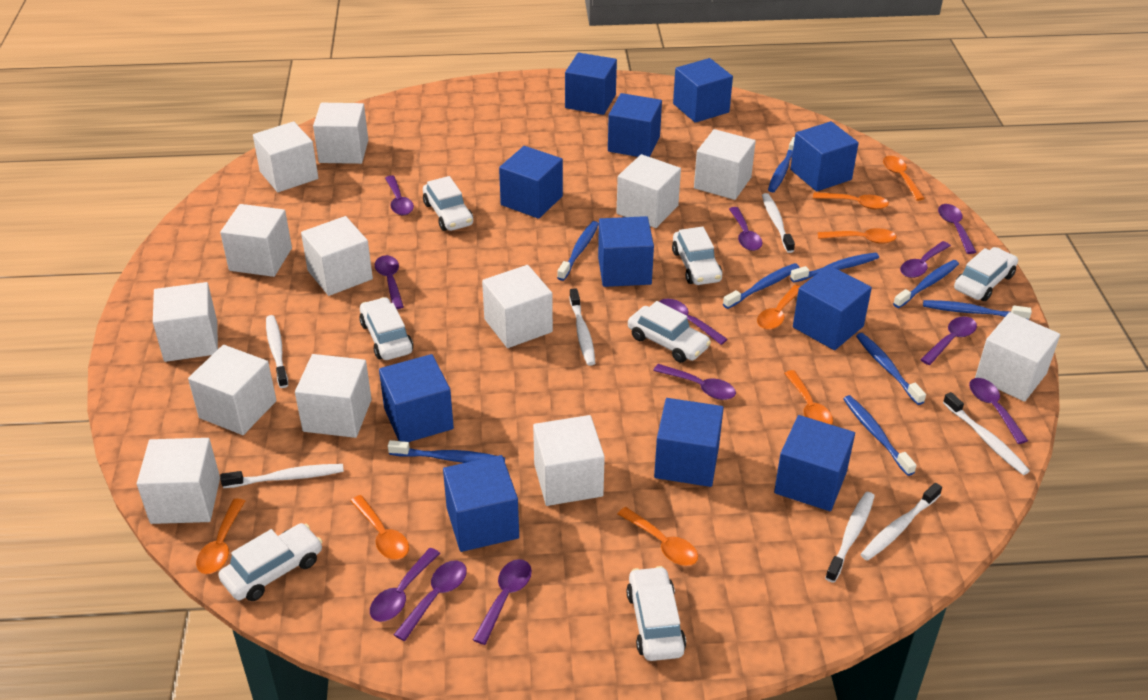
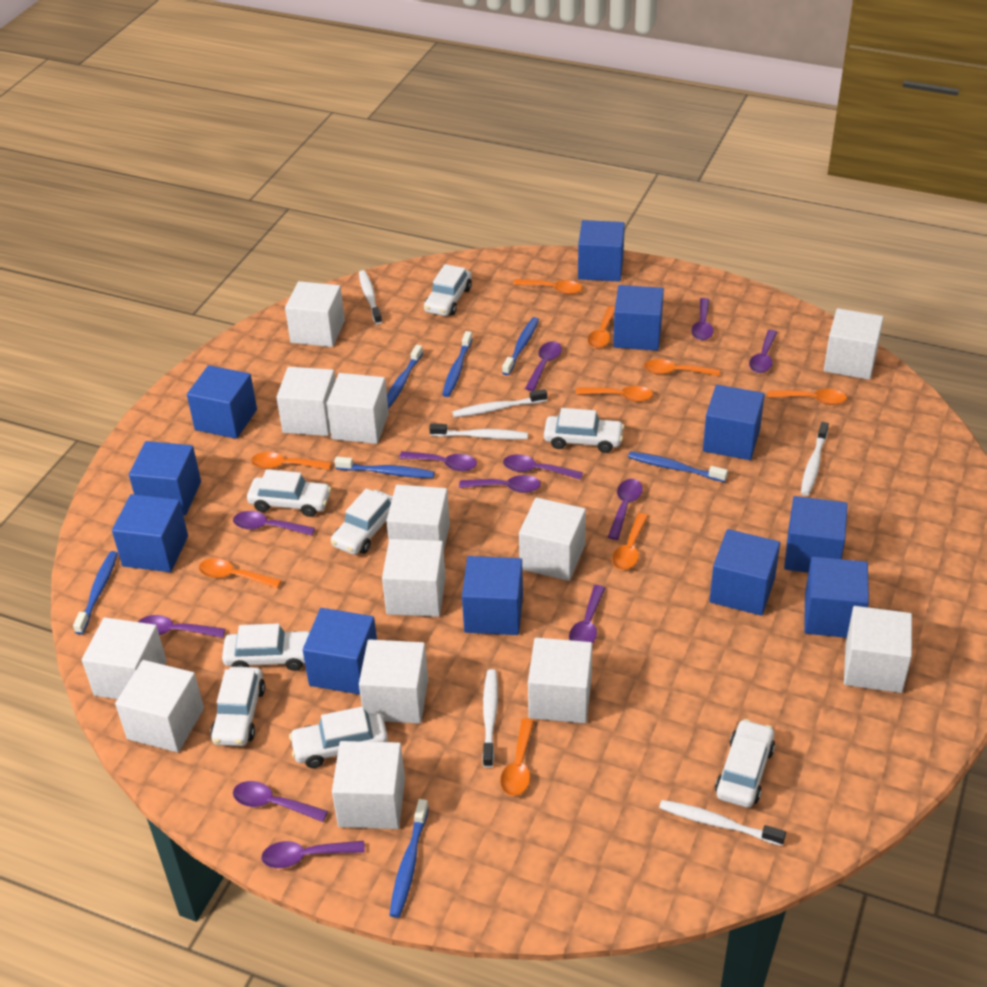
blue toothbrush: 9 -> 7
orange spoon: 8 -> 9
white car: 7 -> 8
white toothbrush: 7 -> 6

